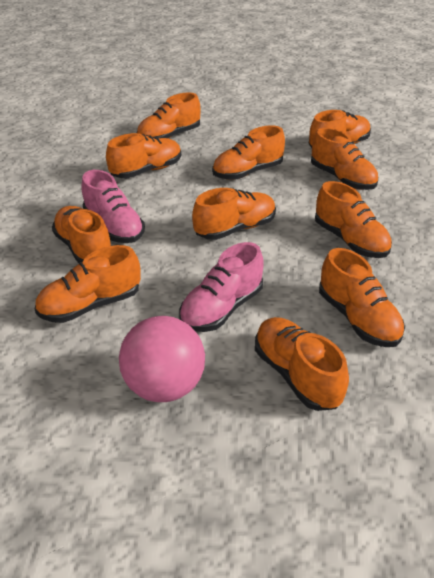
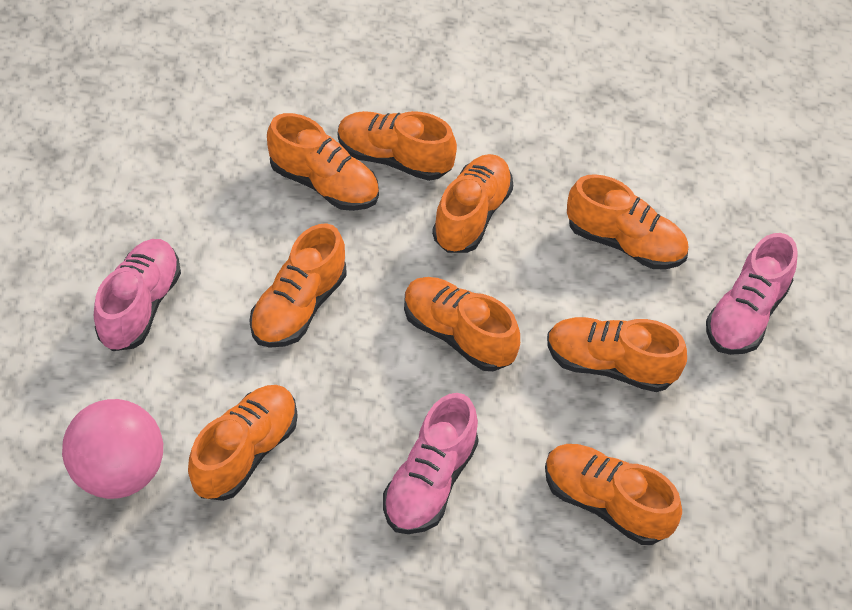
orange shoe: 11 -> 9
pink shoe: 2 -> 3

